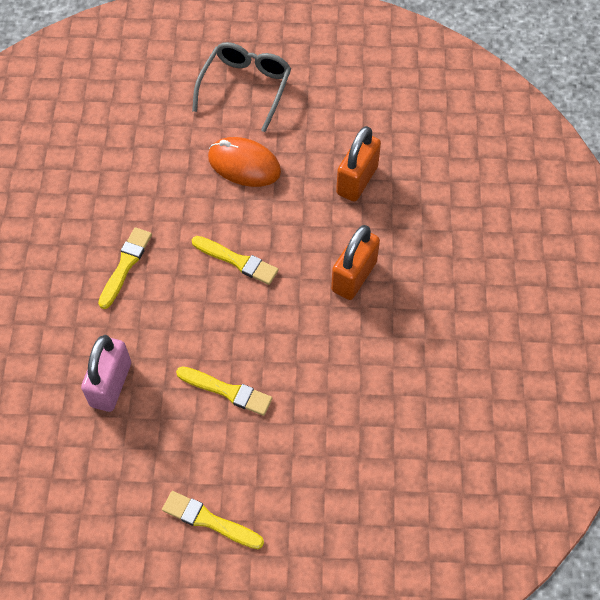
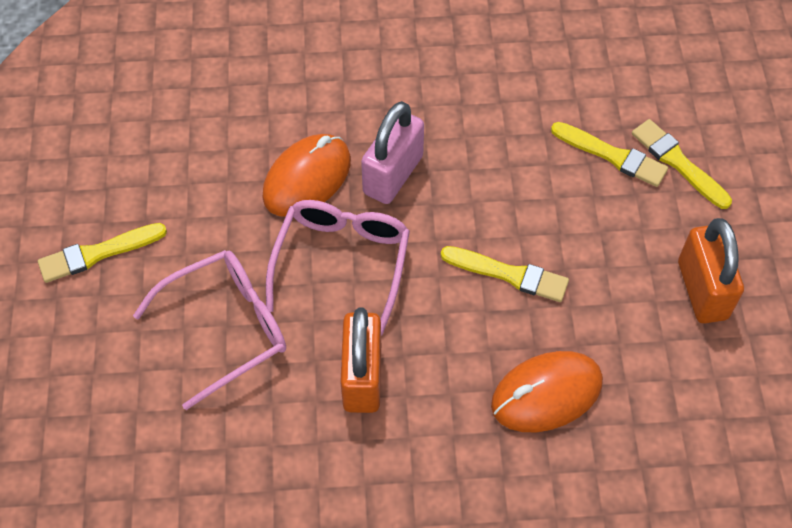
grey glasses: 1 -> 0
orange mouse: 1 -> 2
pink glasses: 0 -> 2

